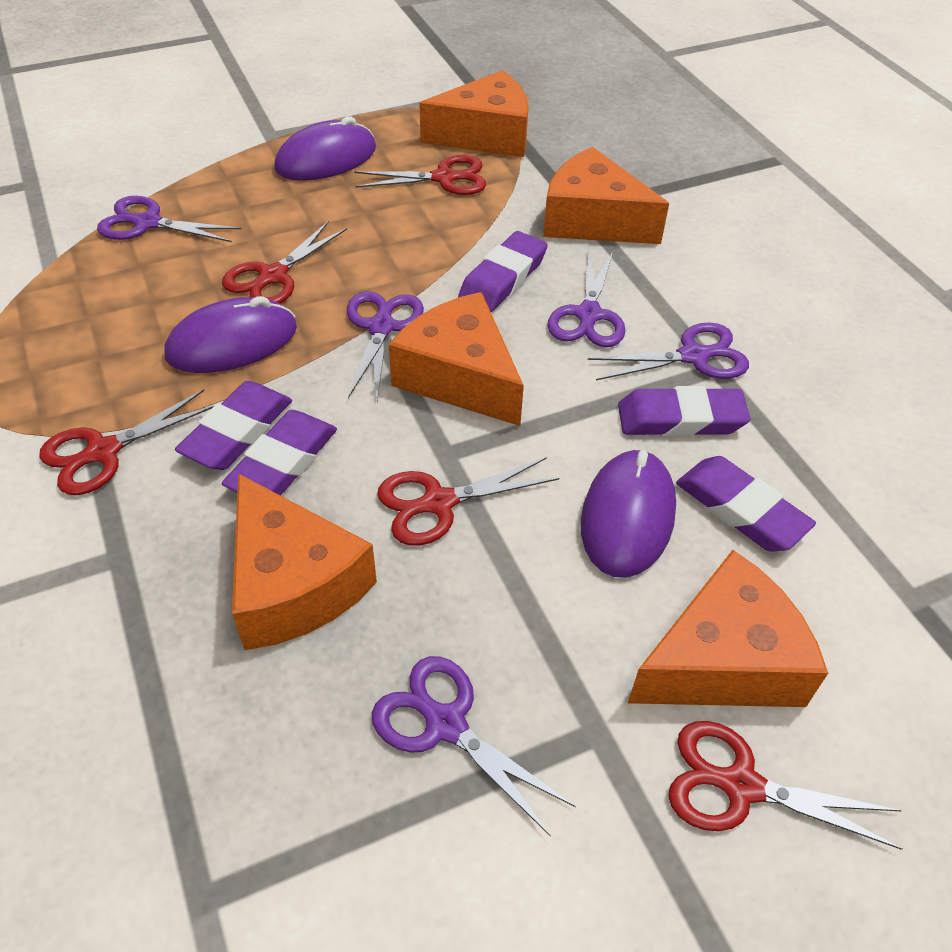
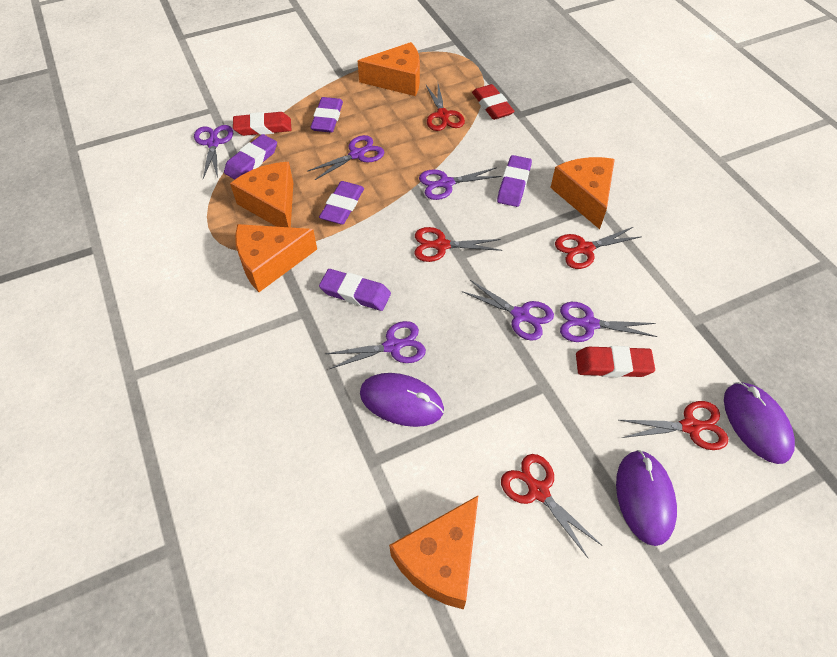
purple scissors: 5 -> 6
red eraser: 0 -> 3

